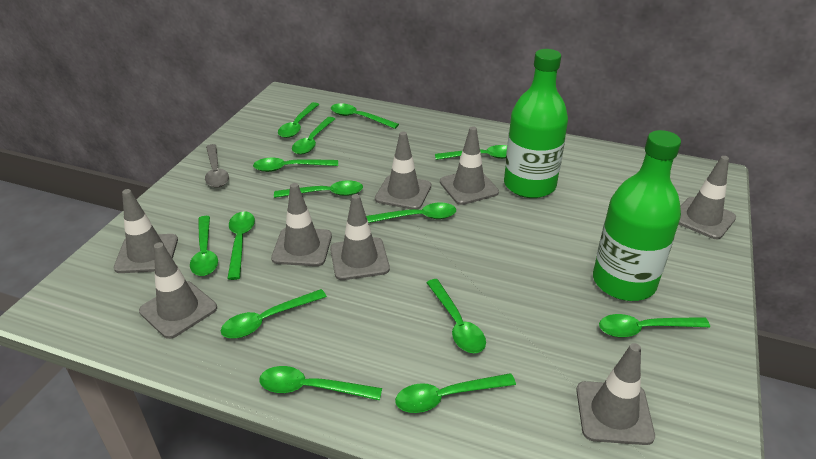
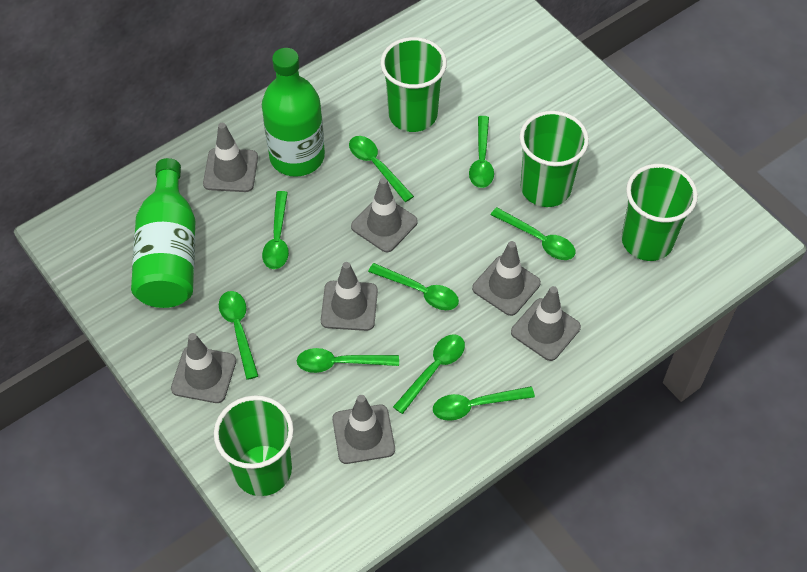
green cup: 0 -> 4
green spoon: 14 -> 9
grey spoon: 1 -> 0
grey traffic cone: 8 -> 7

